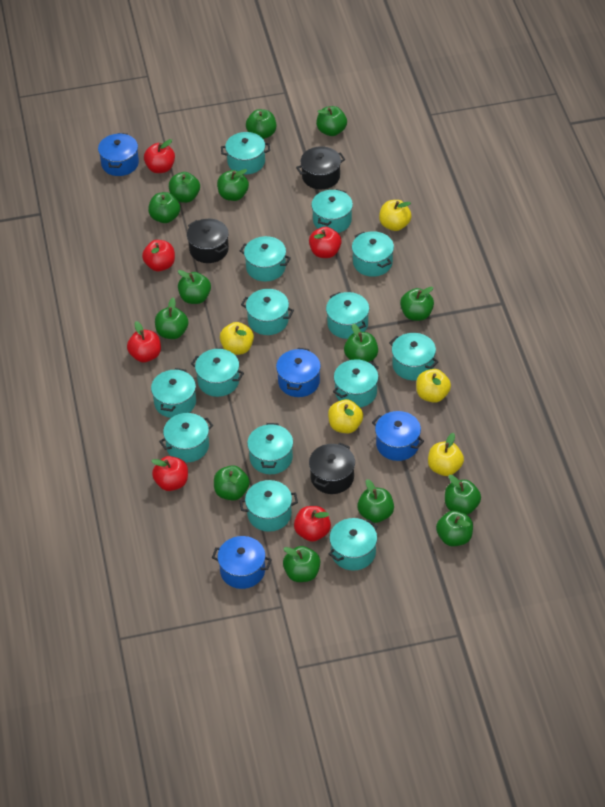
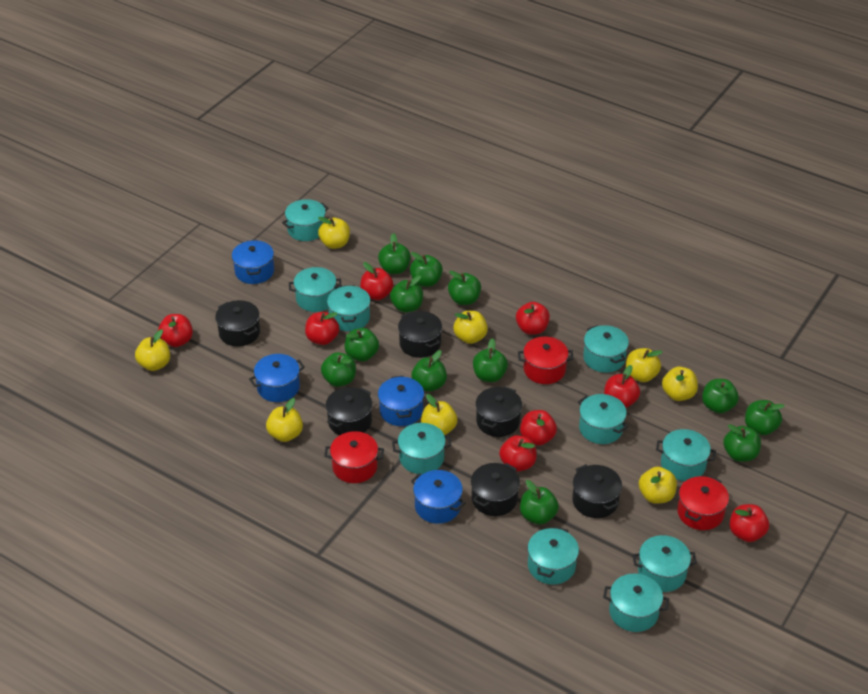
black pot: 3 -> 6
green apple: 14 -> 12
red apple: 6 -> 8
red pot: 0 -> 3
turquoise pot: 14 -> 10
yellow apple: 5 -> 8

